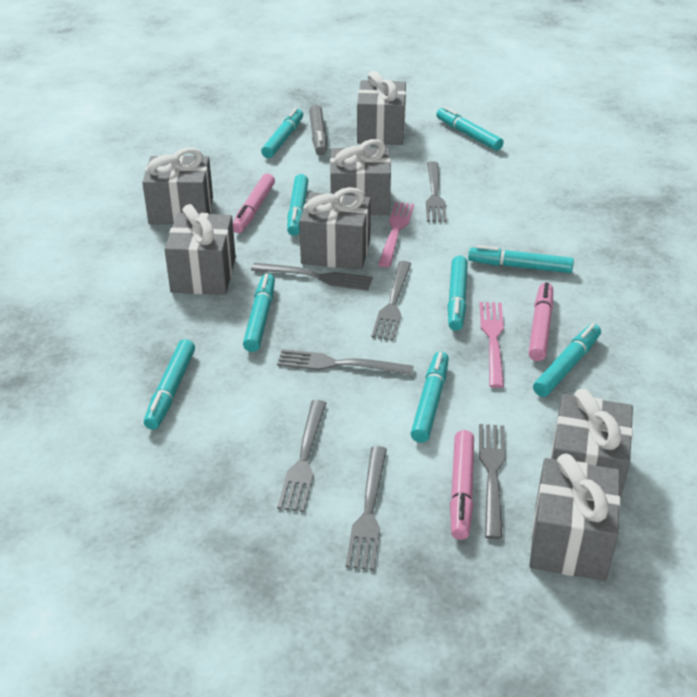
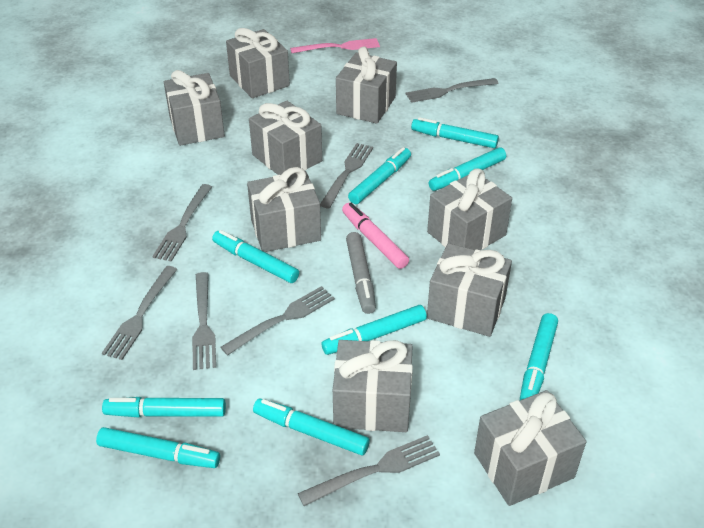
grey gift: 7 -> 9
pink fork: 2 -> 1
pink marker: 3 -> 1

